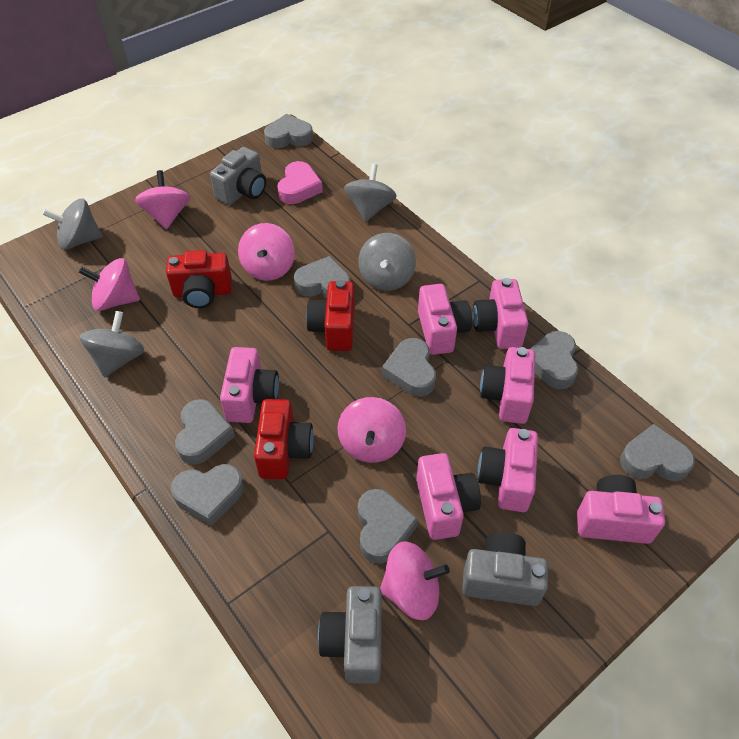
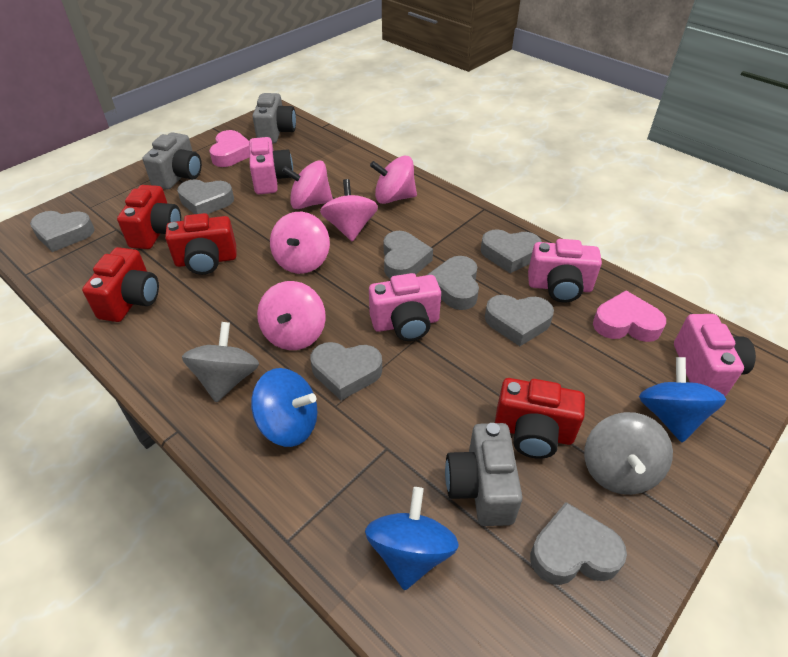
blue spinning top: 0 -> 3
grey spinning top: 4 -> 2
pink camera: 7 -> 4
pink heart: 1 -> 2
red camera: 3 -> 4

